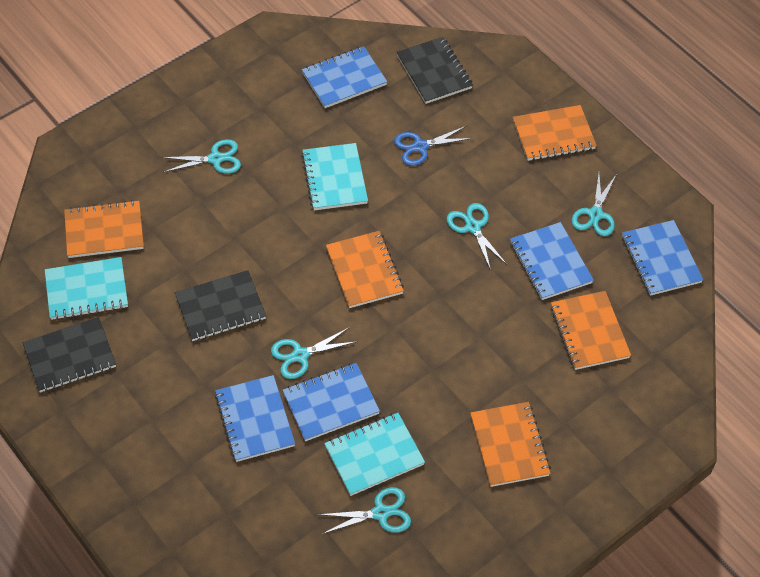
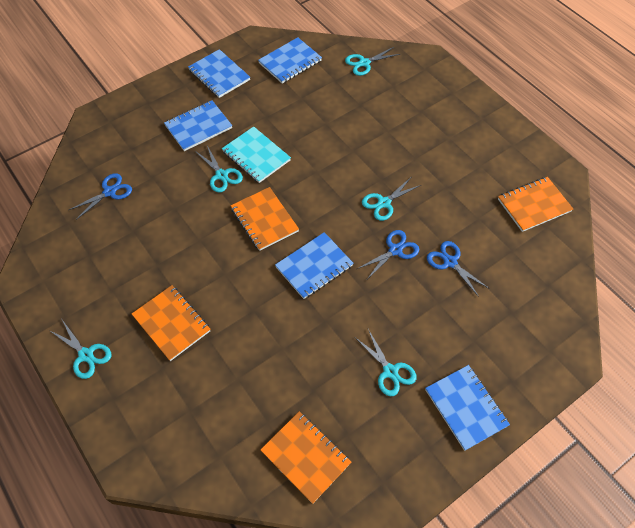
black notebook: 3 -> 0
blue scissors: 1 -> 3
orange notebook: 5 -> 4
turquoise notebook: 3 -> 1

